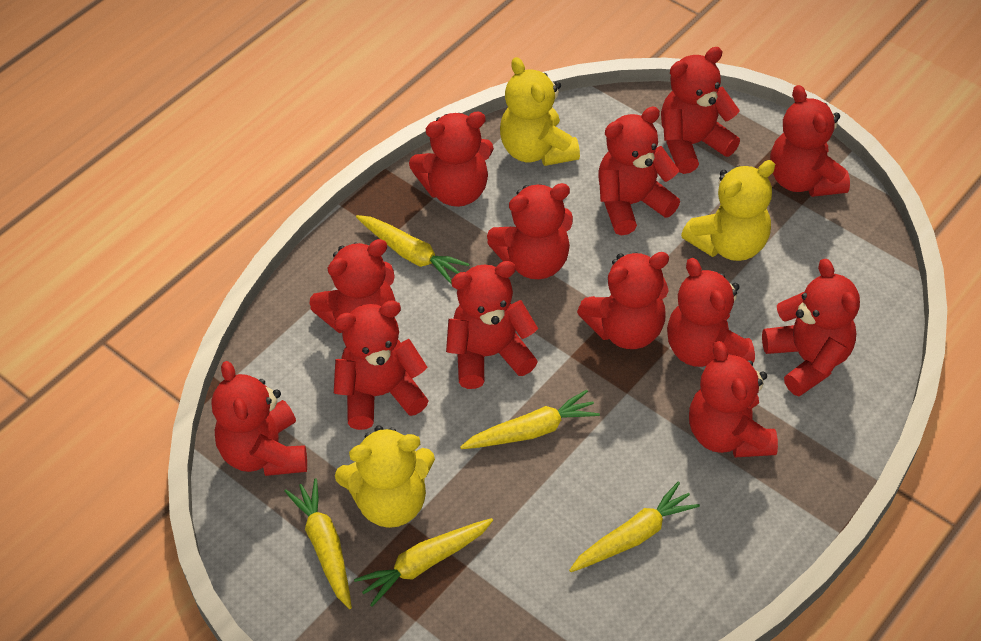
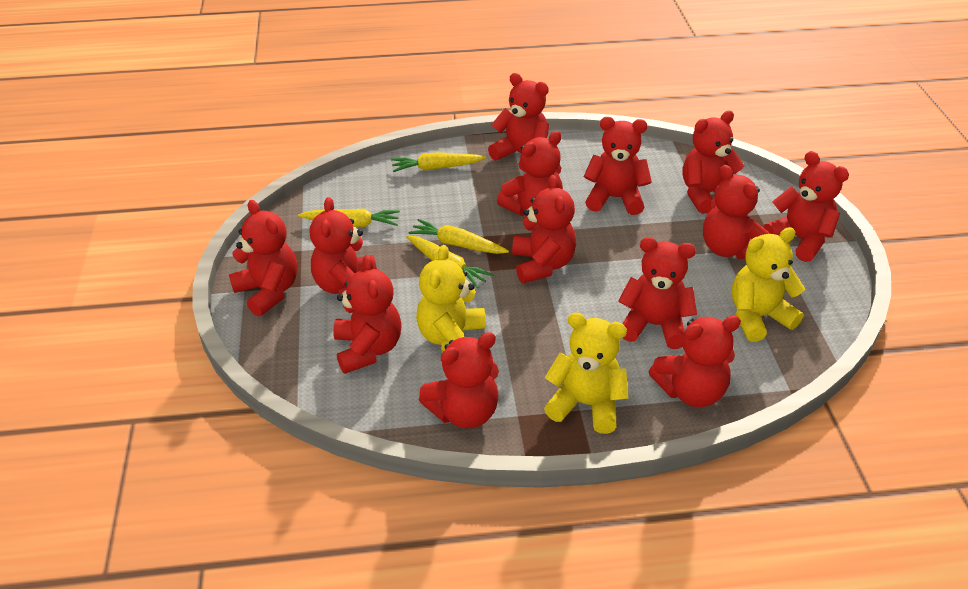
yellow carrot: 5 -> 4

